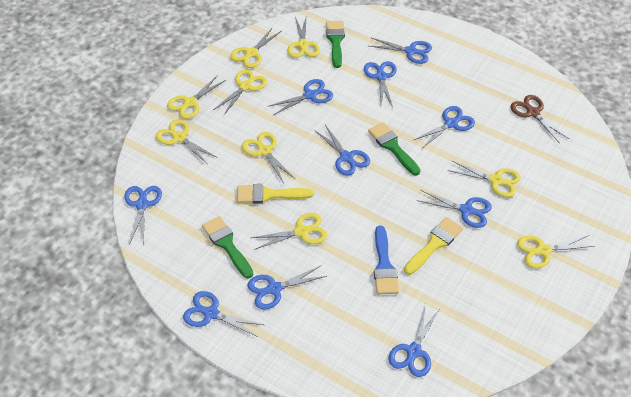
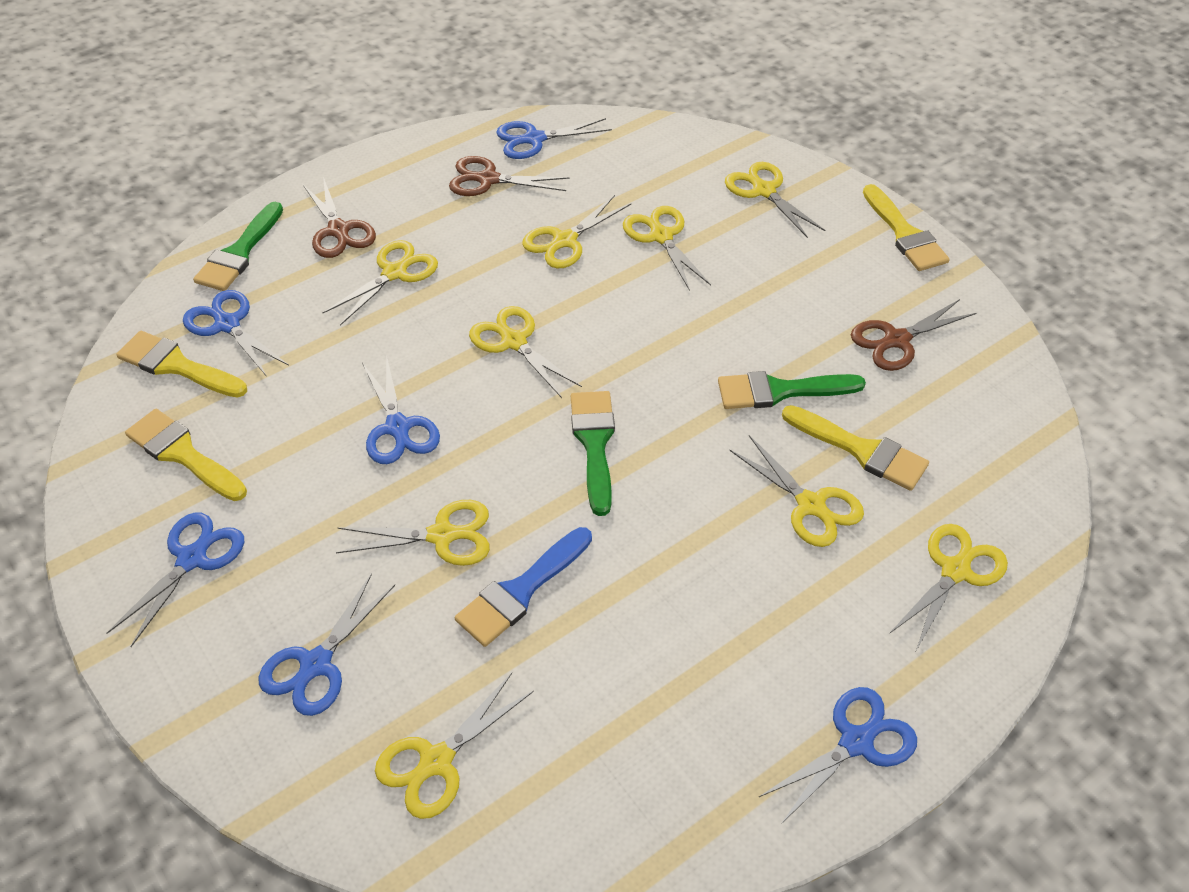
blue scissors: 10 -> 6
brown scissors: 1 -> 3
yellow brush: 2 -> 4

